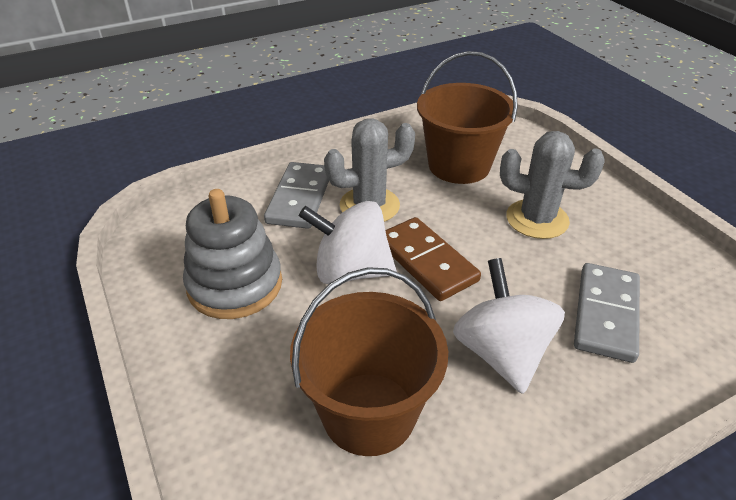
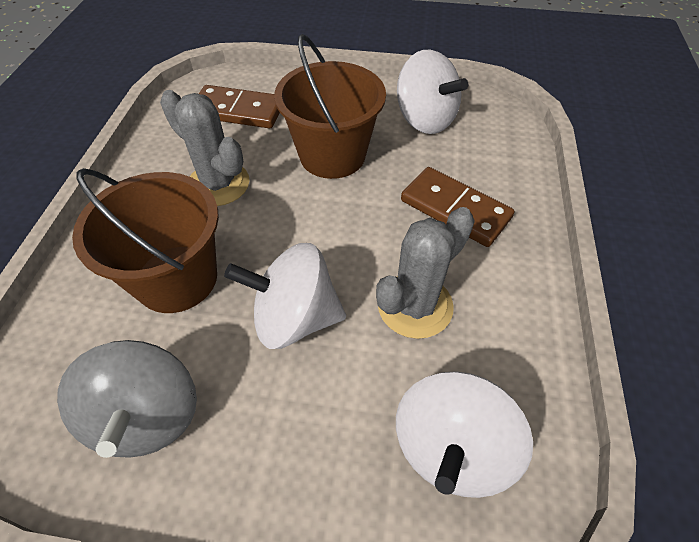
brown domino: 1 -> 2
grey domino: 2 -> 0
grey spinning top: 0 -> 1
grey stacking toy: 1 -> 0
white spinning top: 2 -> 3

